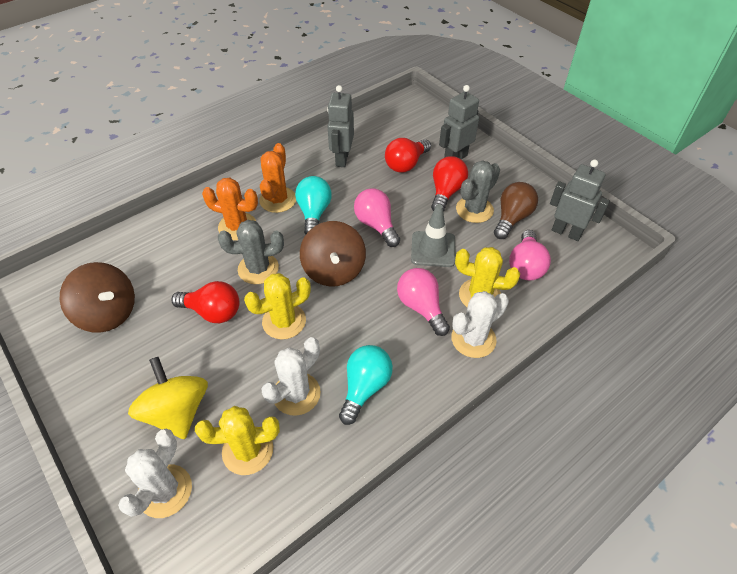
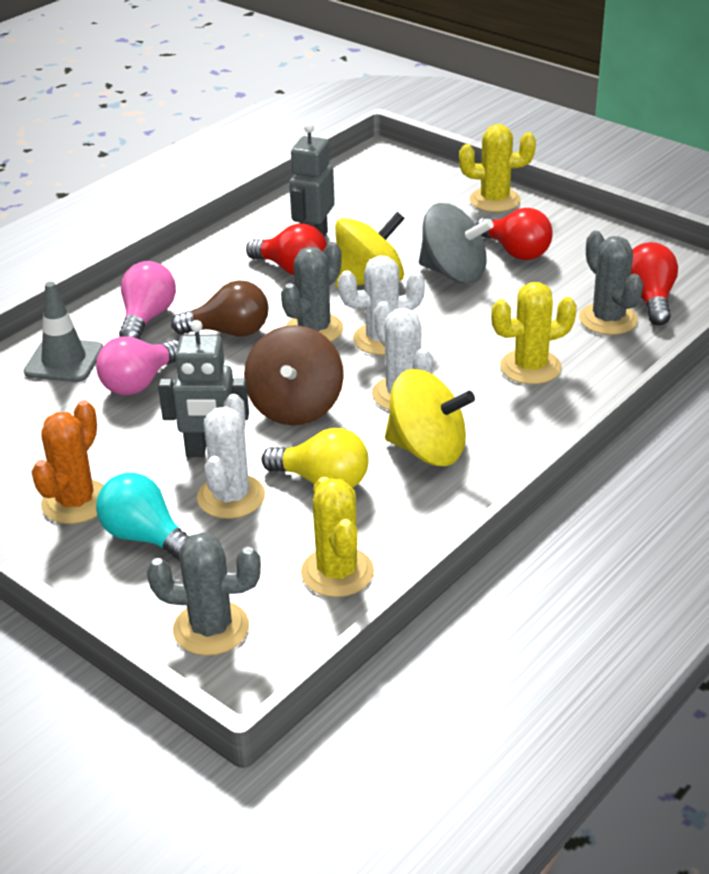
brown spinning top: 2 -> 1
grey cactus: 2 -> 3
grey robot: 3 -> 2
grey spinning top: 0 -> 1
orange cactus: 2 -> 1
pink light bulb: 3 -> 2
turquoise light bulb: 2 -> 1
yellow light bulb: 0 -> 1
yellow spinning top: 1 -> 2

